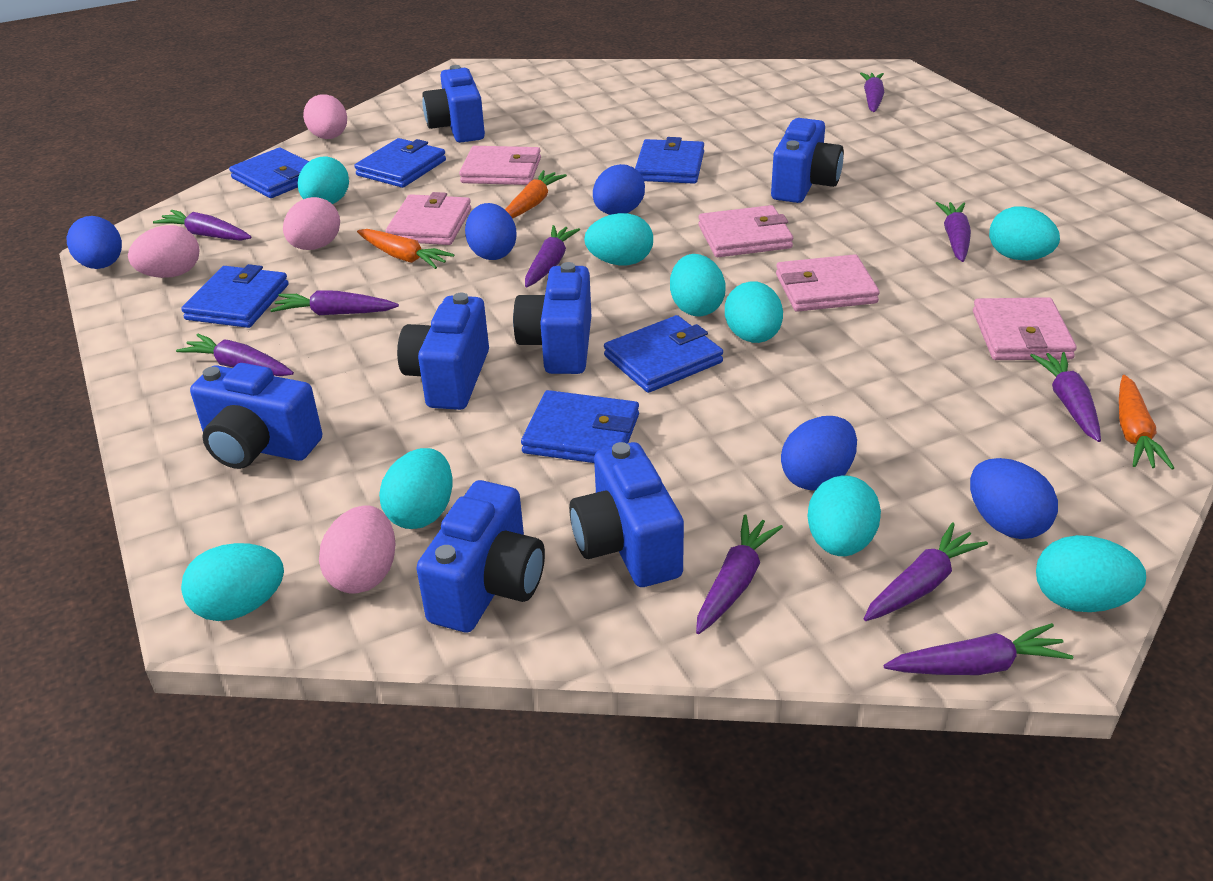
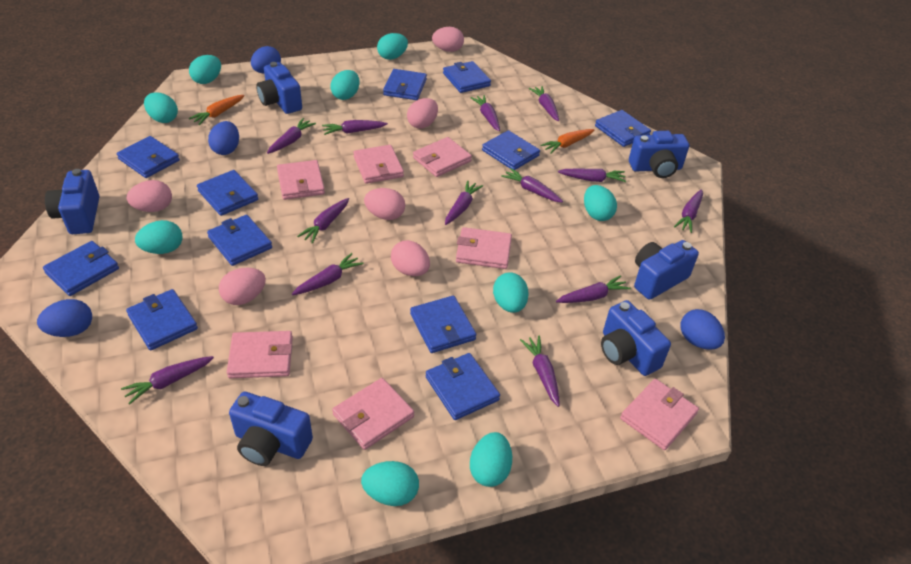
blue camera: 7 -> 6
blue egg: 5 -> 4
blue wallet: 6 -> 11
orange carrot: 3 -> 2
pink egg: 4 -> 6
pink wallet: 5 -> 7
purple carrot: 10 -> 13

